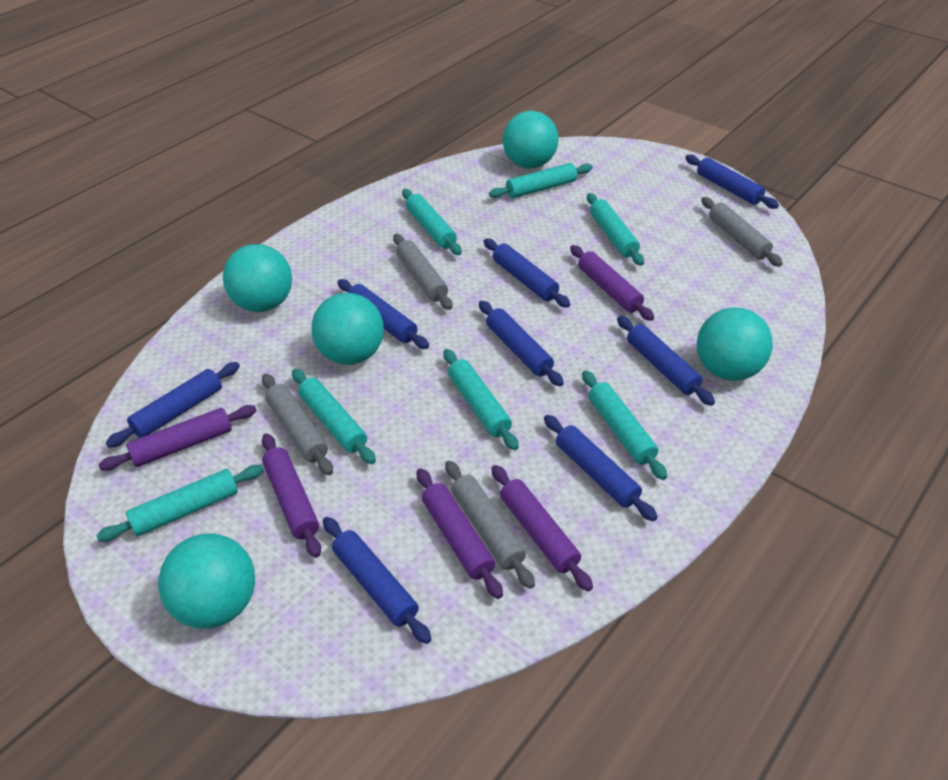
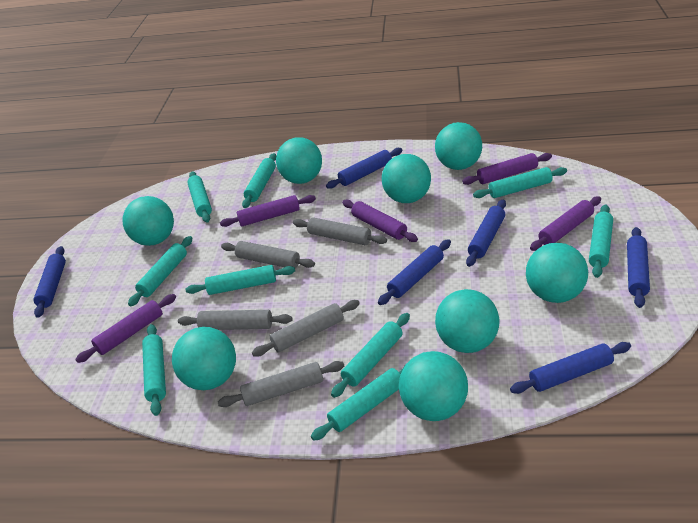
blue rolling pin: 8 -> 6
grey rolling pin: 4 -> 5
turquoise ball: 5 -> 8
turquoise rolling pin: 7 -> 9

